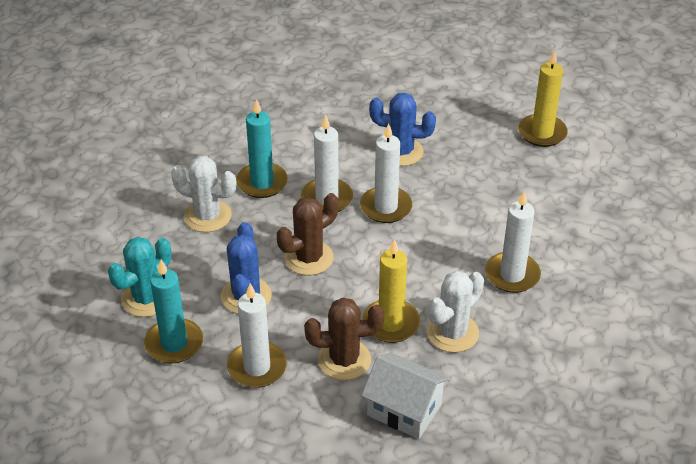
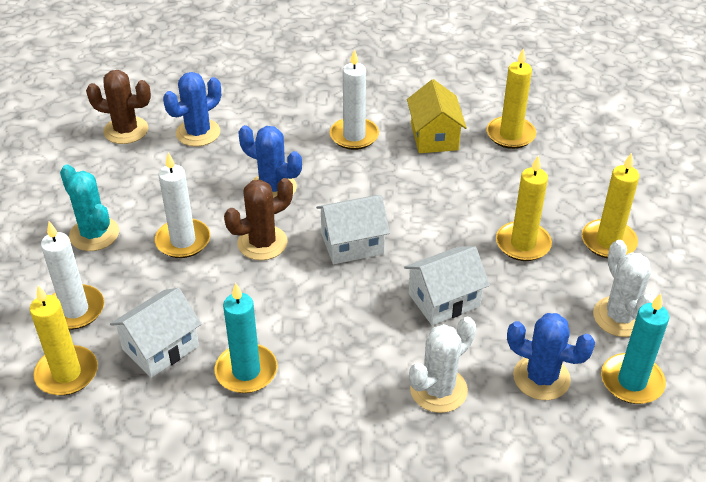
blue cactus: 2 -> 3
white candle: 4 -> 3
white house: 1 -> 3
yellow candle: 2 -> 4
yellow house: 0 -> 1

